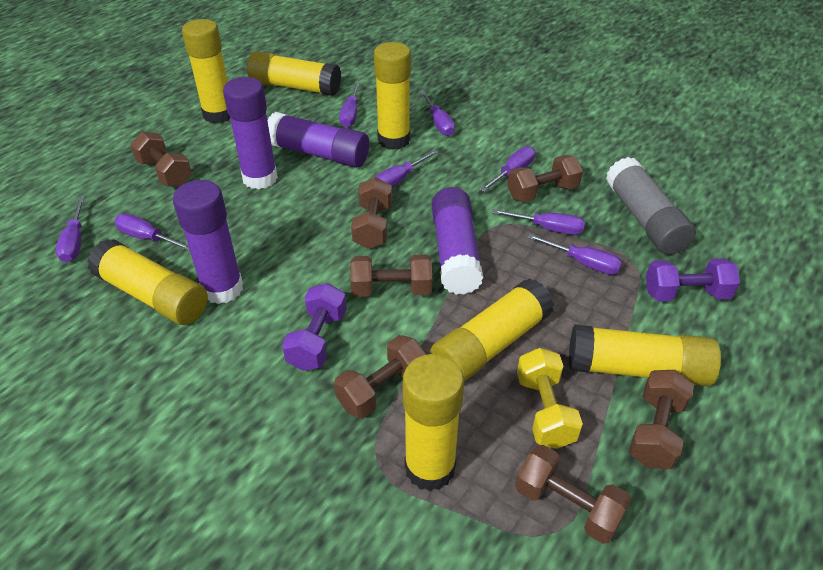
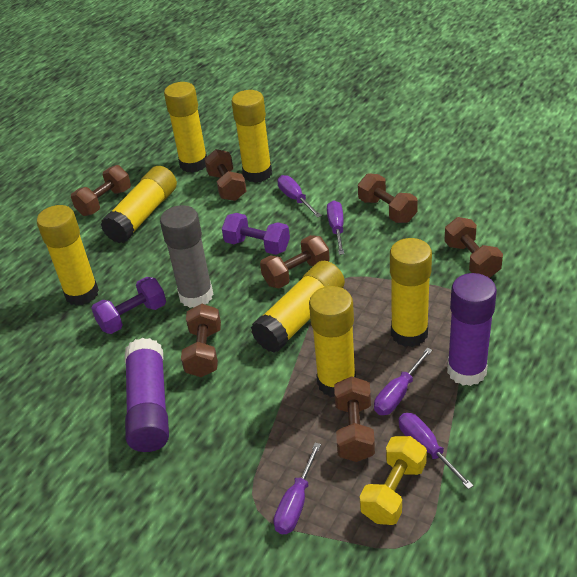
purple glue stick: 4 -> 2
purple screwdriver: 8 -> 5

